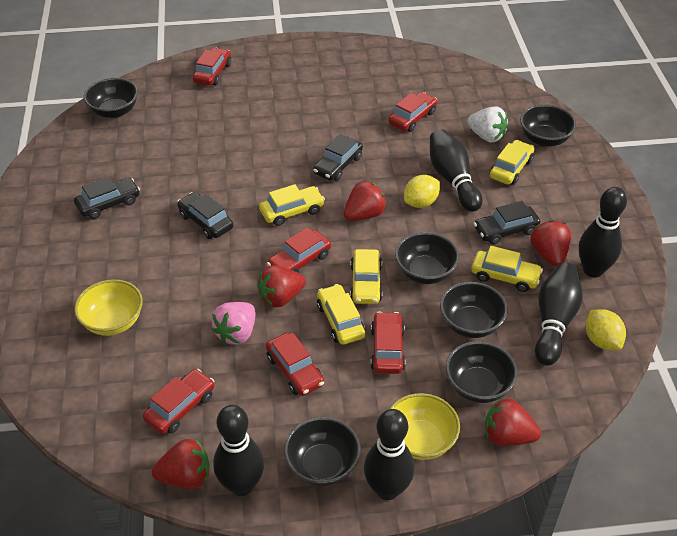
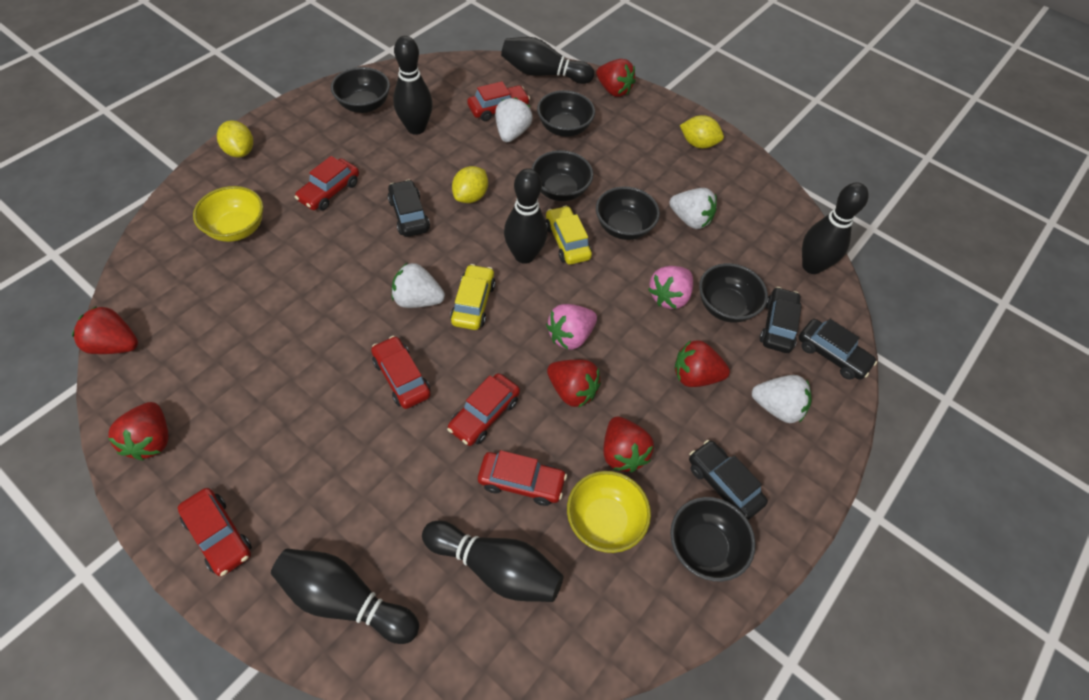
black bowling pin: 5 -> 6
pink strawberry: 1 -> 2
red strawberry: 5 -> 6
white strawberry: 1 -> 4
yellow car: 5 -> 2
yellow lemon: 2 -> 3

